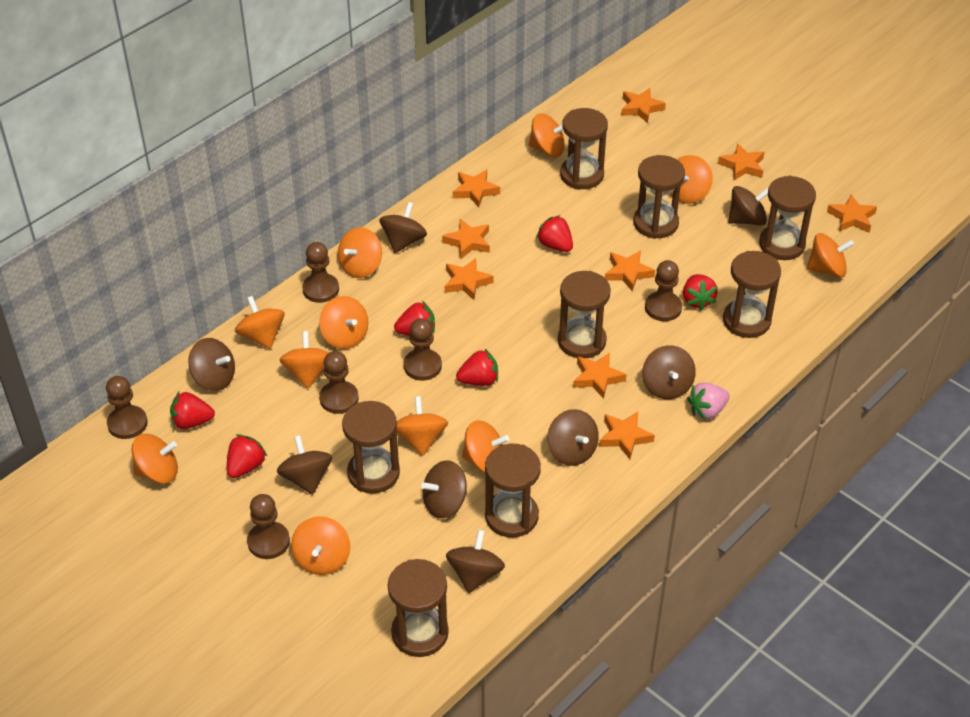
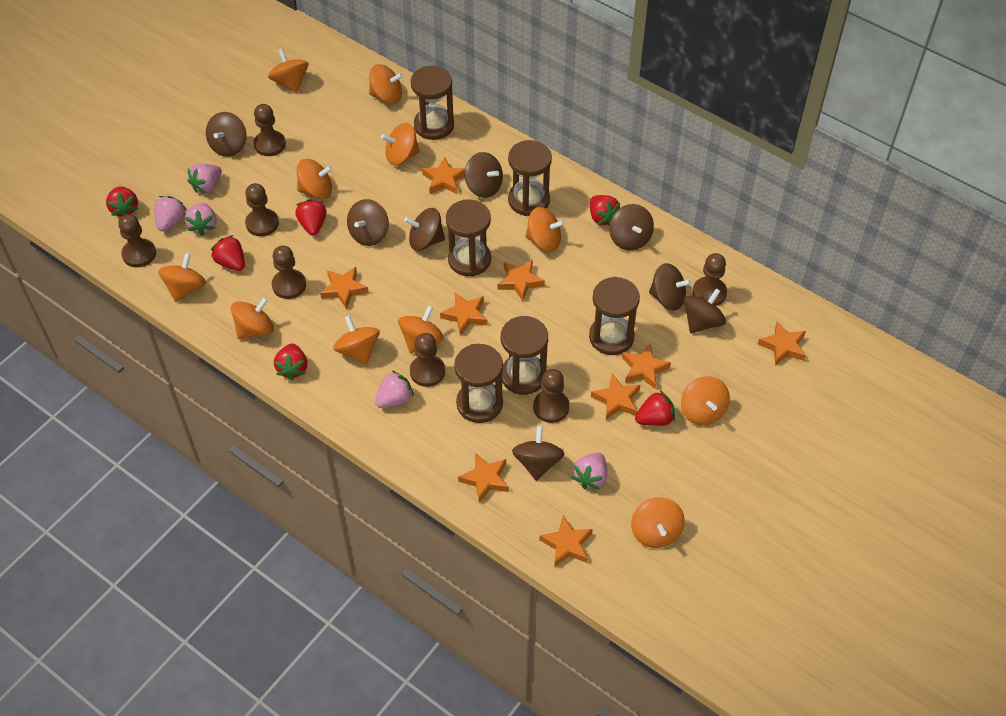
brown hourglass: 8 -> 6
brown pawn: 6 -> 7
pink strawberry: 1 -> 5

